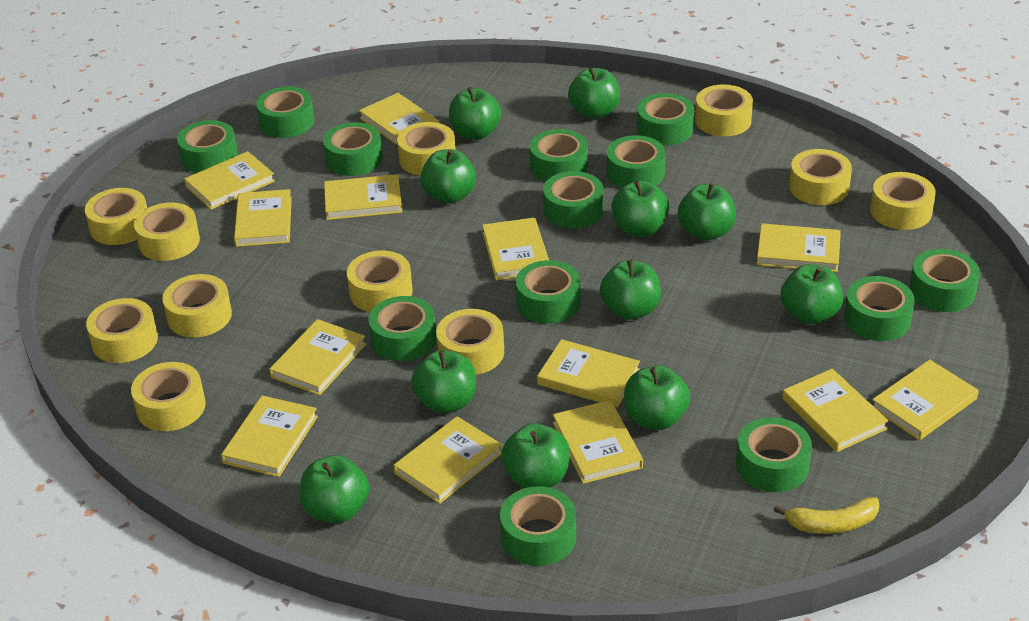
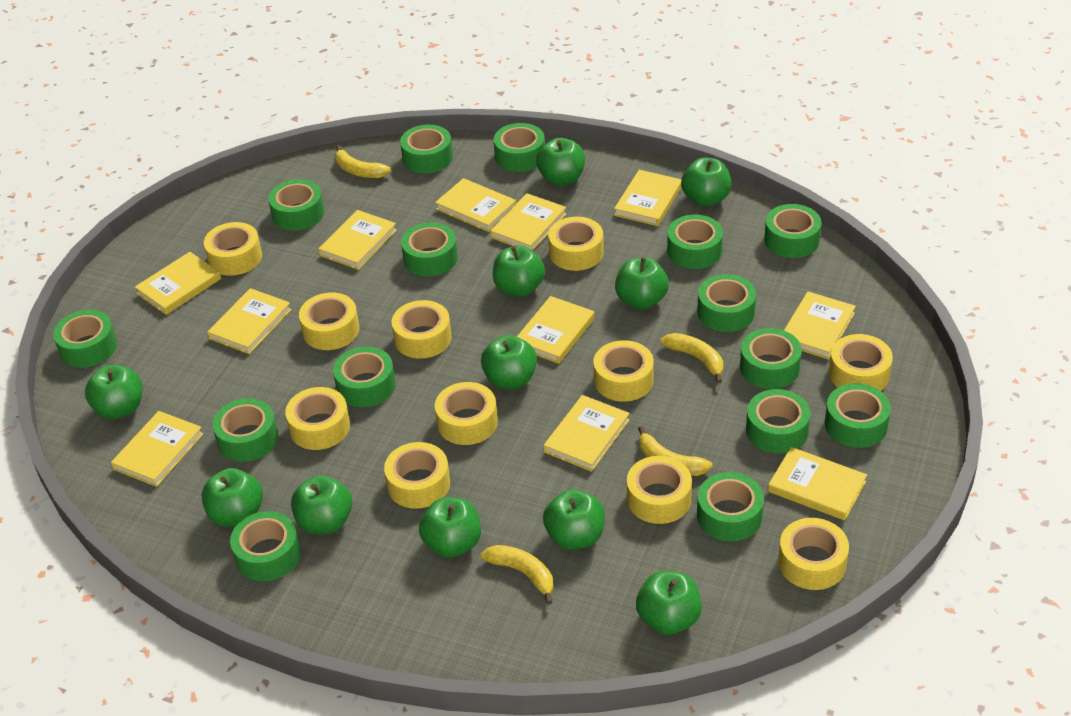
green tape: 13 -> 15
yellow banana: 1 -> 4
yellow book: 13 -> 11

